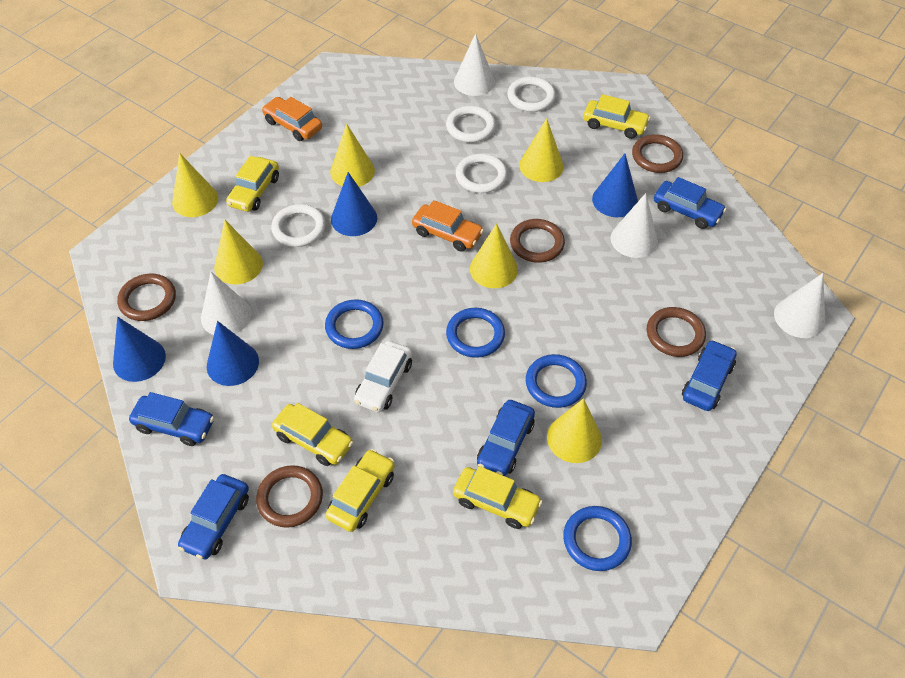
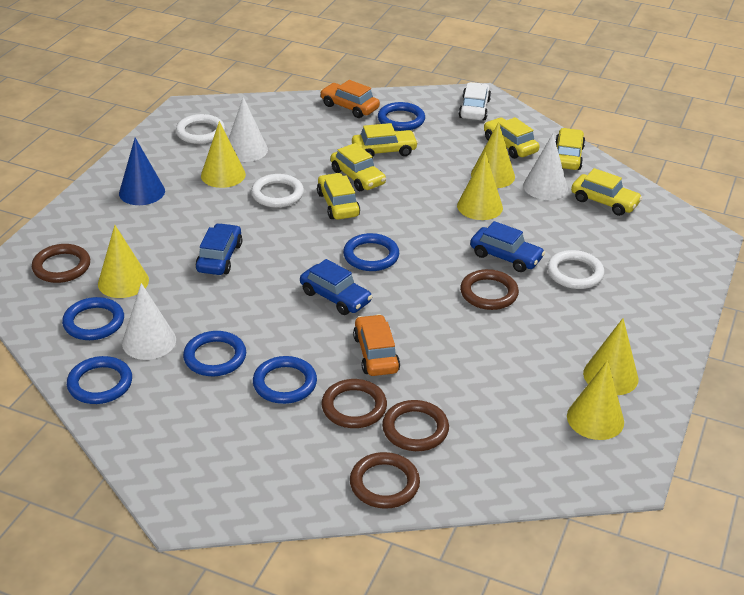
blue car: 5 -> 3
blue cone: 4 -> 1
blue ring: 4 -> 6
white cone: 4 -> 3
white ring: 4 -> 3
yellow car: 5 -> 6

